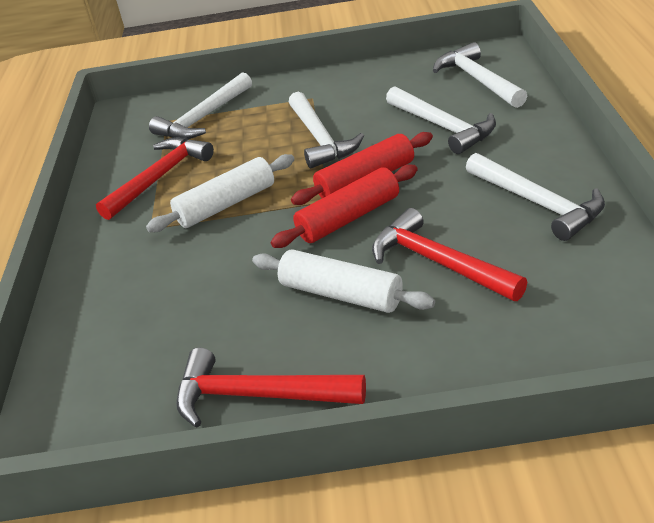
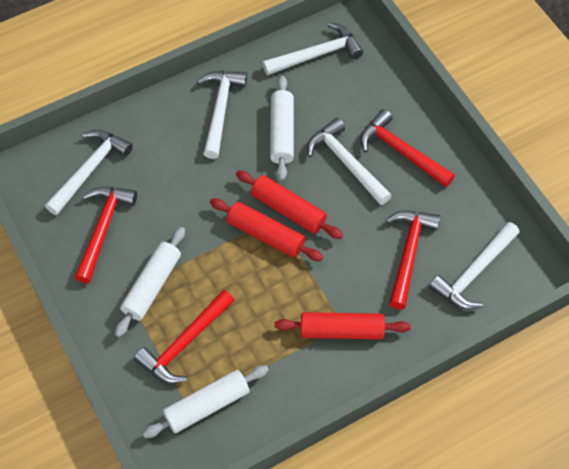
red hammer: 3 -> 4
red rolling pin: 2 -> 3
white rolling pin: 2 -> 3

